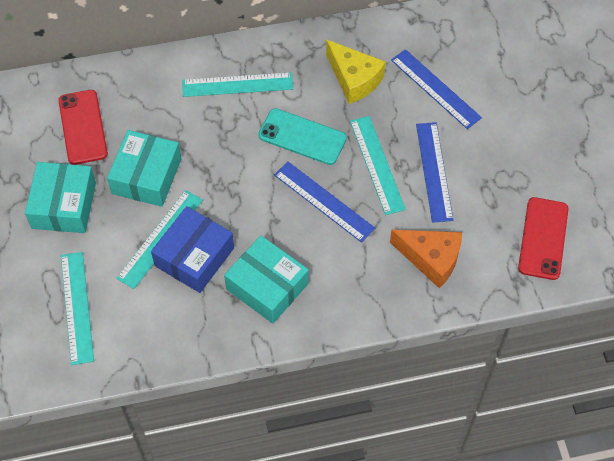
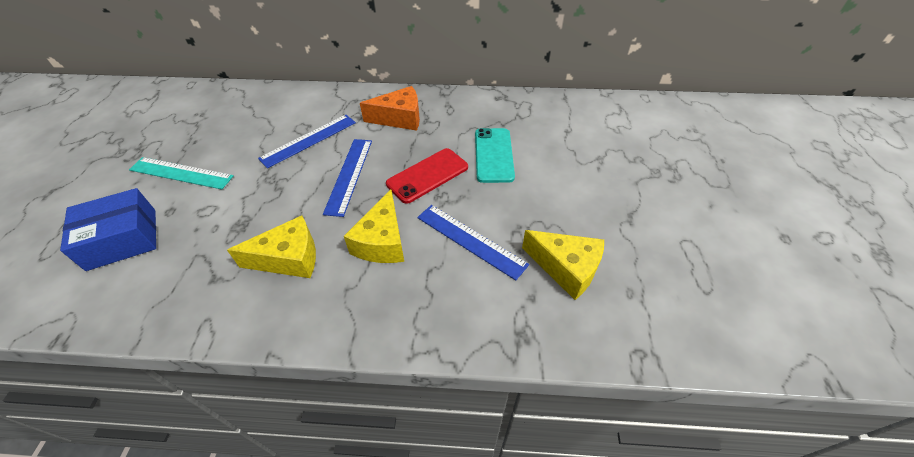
red phone: 2 -> 1
turquoise box: 3 -> 0
turquoise ruler: 4 -> 1
yellow cheese: 1 -> 3

